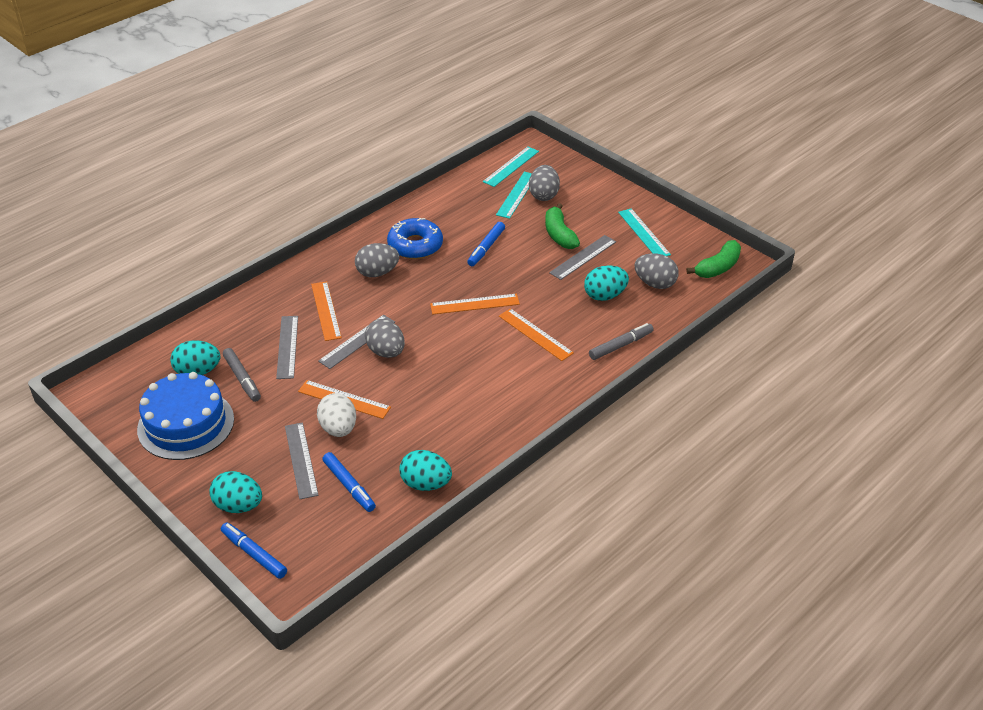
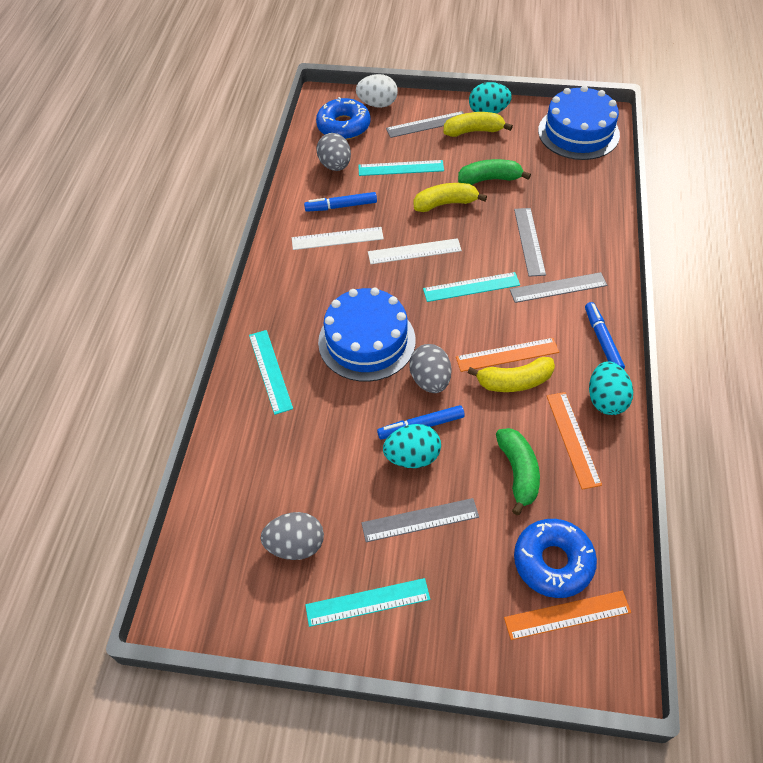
blue cake: 1 -> 2
blue donut: 1 -> 2
grey egg: 4 -> 3
grey marker: 2 -> 0
orange ruler: 4 -> 3
turquoise egg: 4 -> 3
turquoise ruler: 3 -> 4
white ruler: 0 -> 2
yellow banana: 0 -> 3

